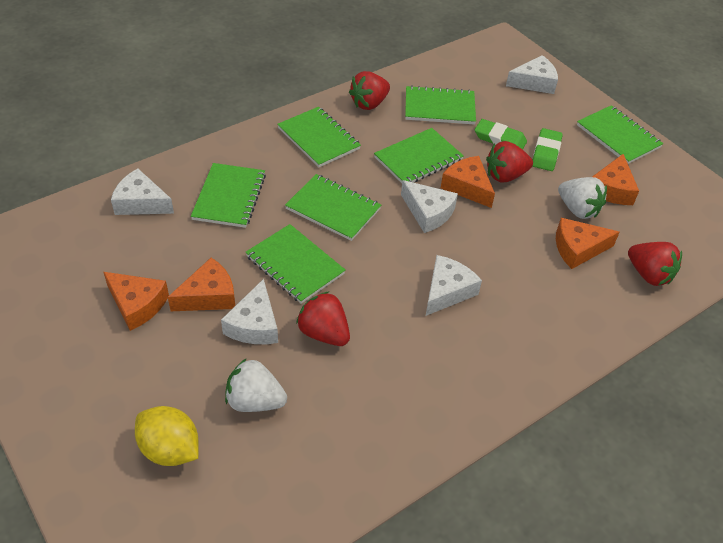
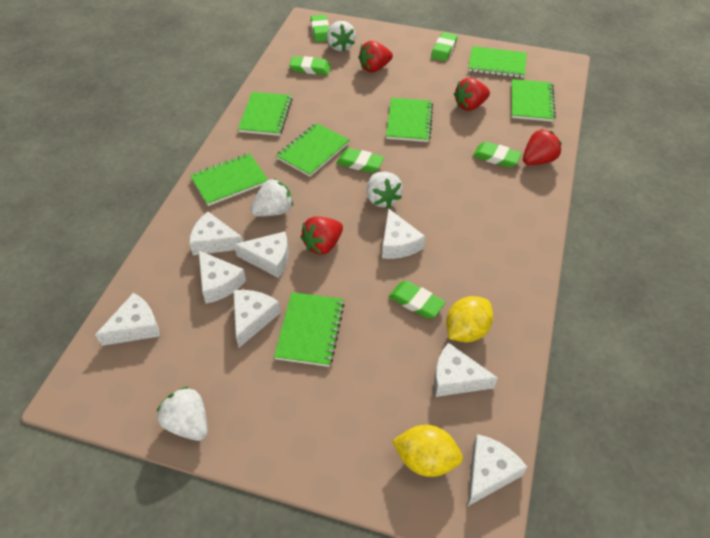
green eraser: 2 -> 6
orange cheese: 5 -> 0
white cheese: 5 -> 8
white strawberry: 2 -> 4
yellow lemon: 1 -> 2

